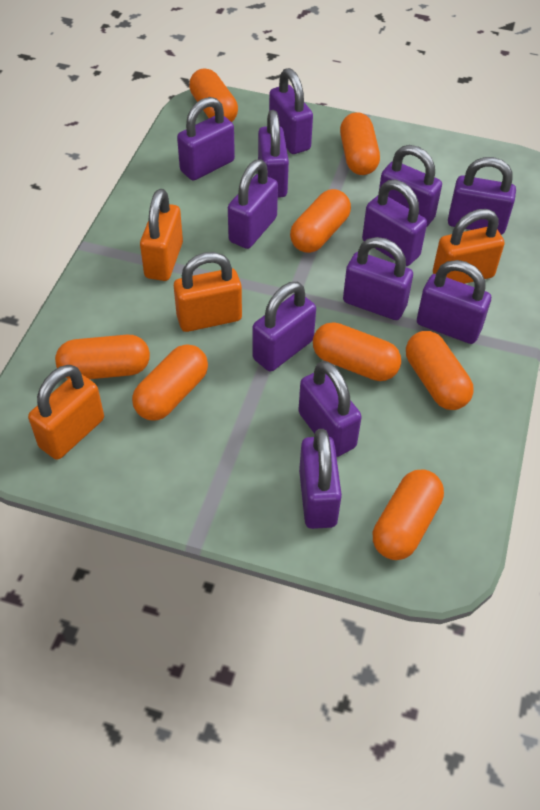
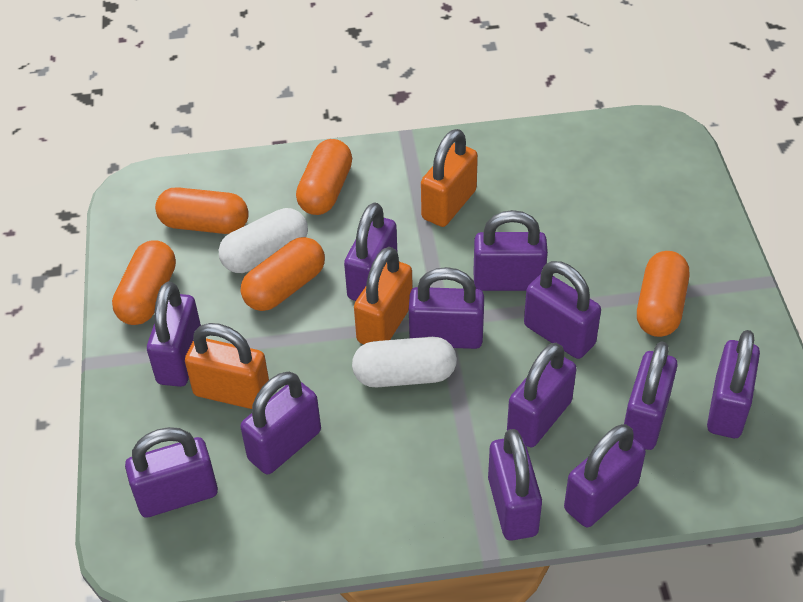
orange capsule: 8 -> 5
orange padlock: 4 -> 3
white capsule: 0 -> 2

